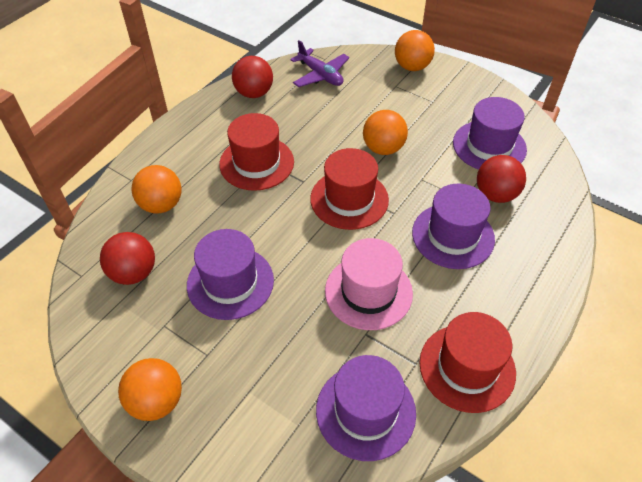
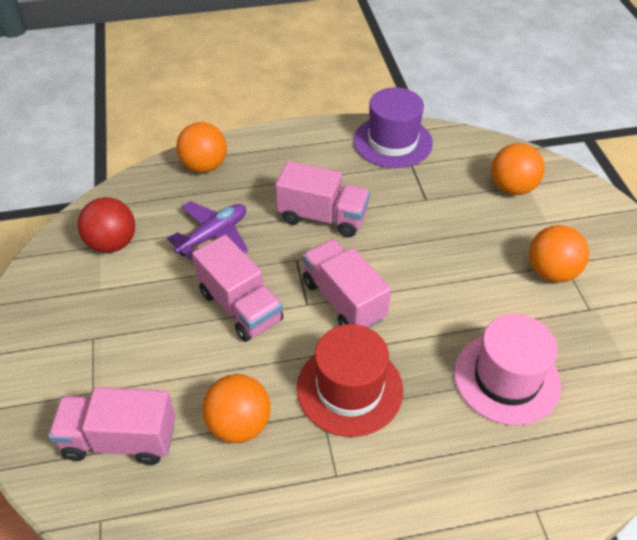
pink truck: 0 -> 4
purple hat: 4 -> 1
red ball: 3 -> 1
red hat: 3 -> 1

